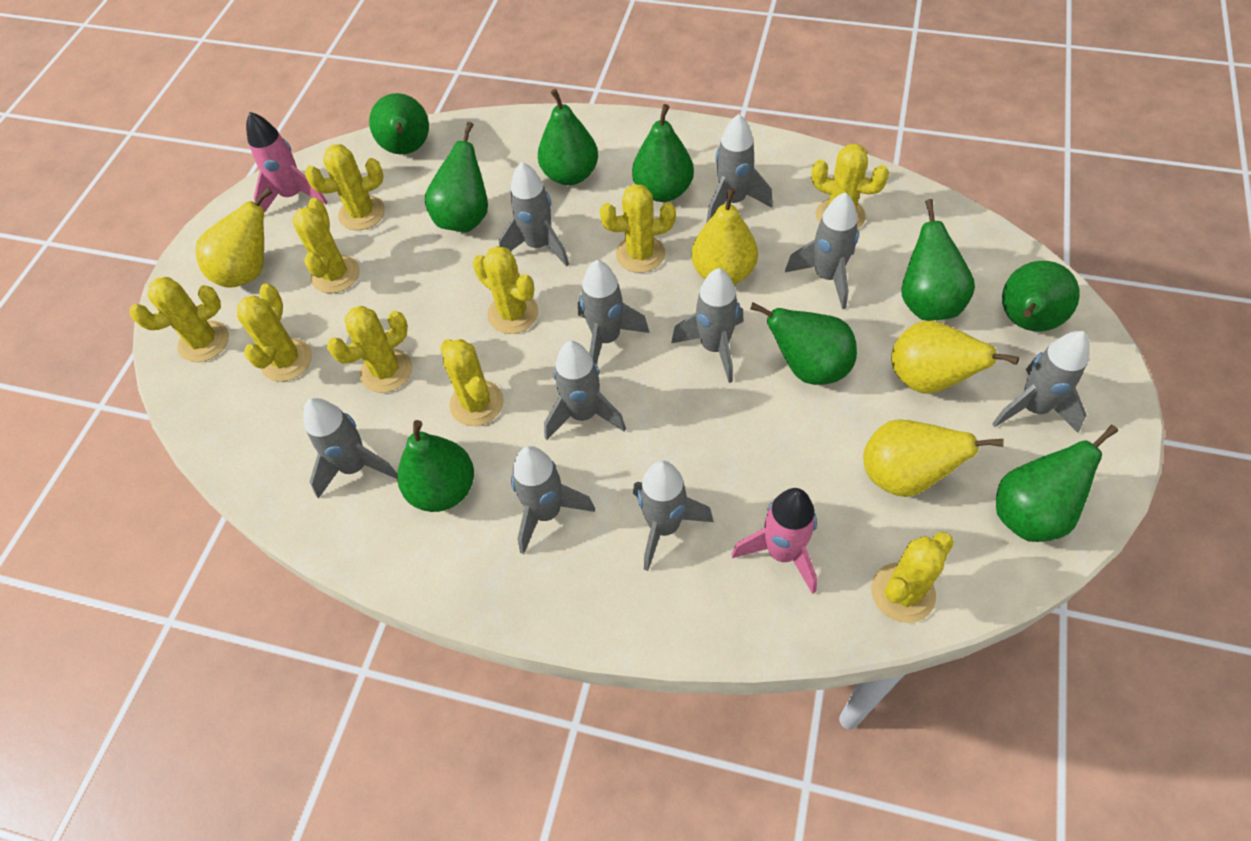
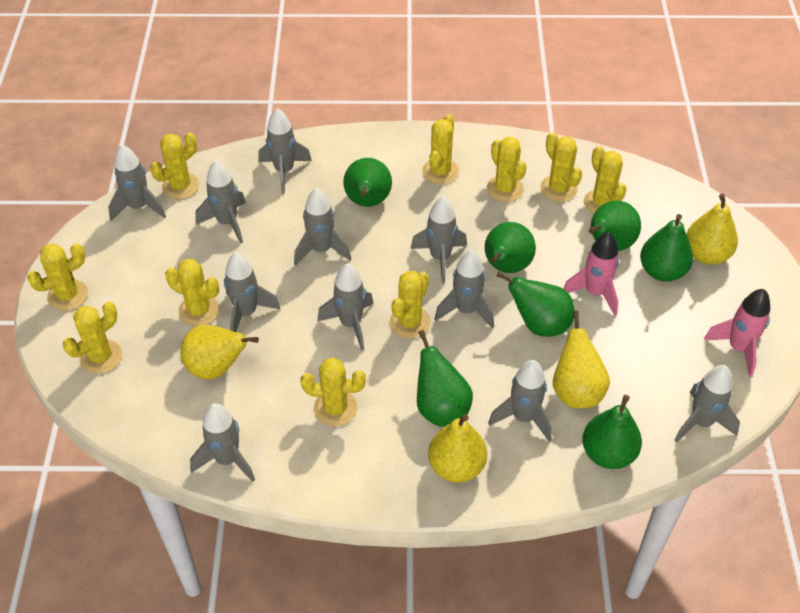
green pear: 9 -> 7
grey rocket: 10 -> 11

